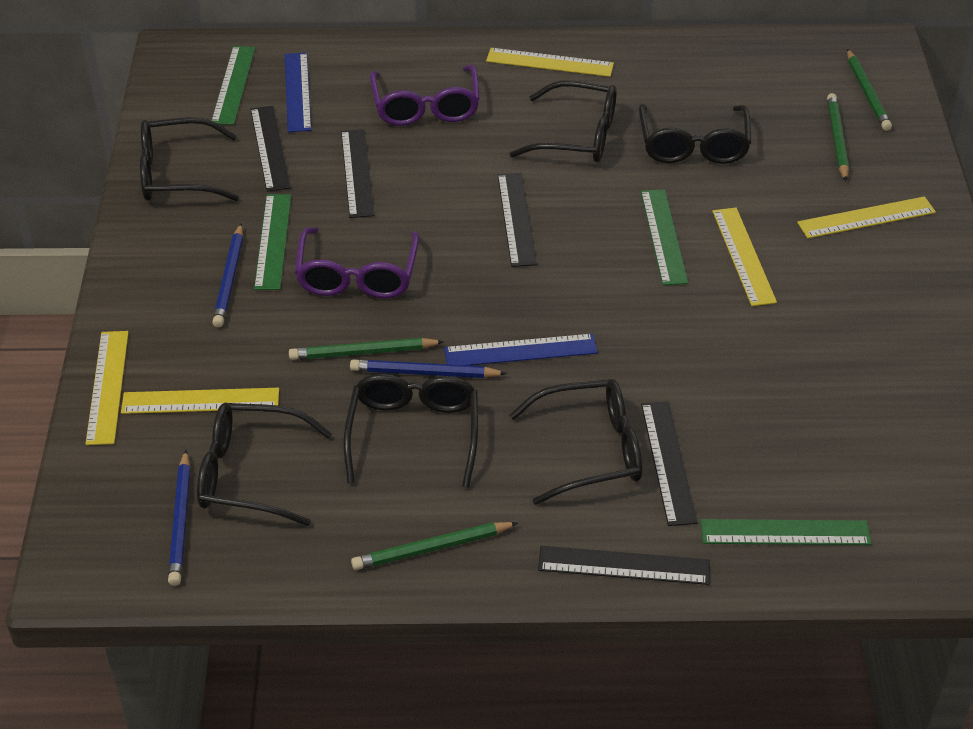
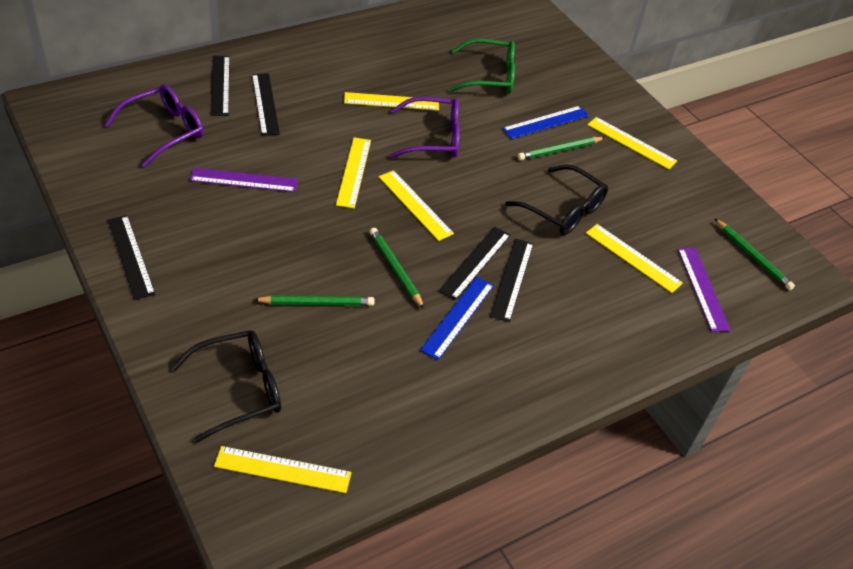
black glasses: 6 -> 2
blue pencil: 3 -> 0
green glasses: 0 -> 1
green ruler: 4 -> 0
purple ruler: 0 -> 2
yellow ruler: 5 -> 6

